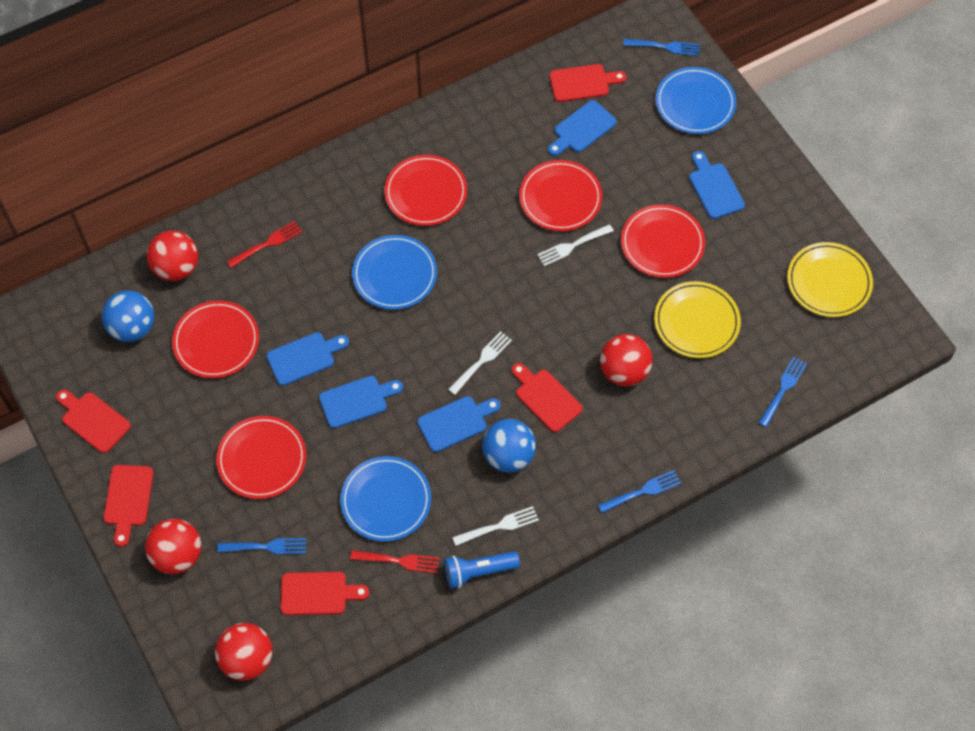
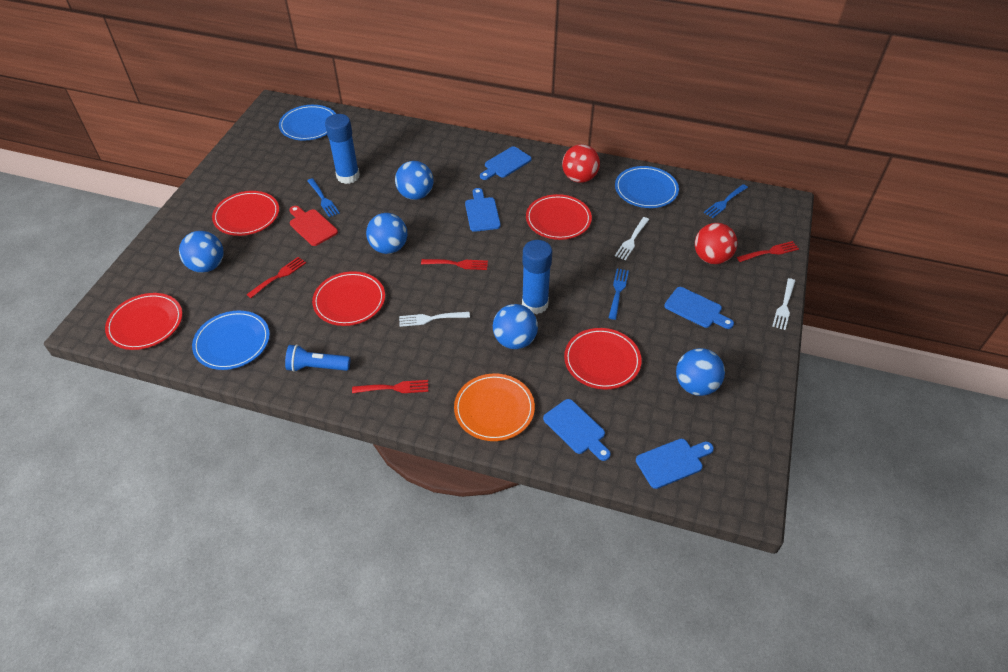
blue ball: 2 -> 5
blue fork: 4 -> 3
blue glue stick: 0 -> 2
orange plate: 0 -> 1
red ball: 4 -> 2
red cutting board: 5 -> 1
red fork: 2 -> 4
yellow plate: 2 -> 0

